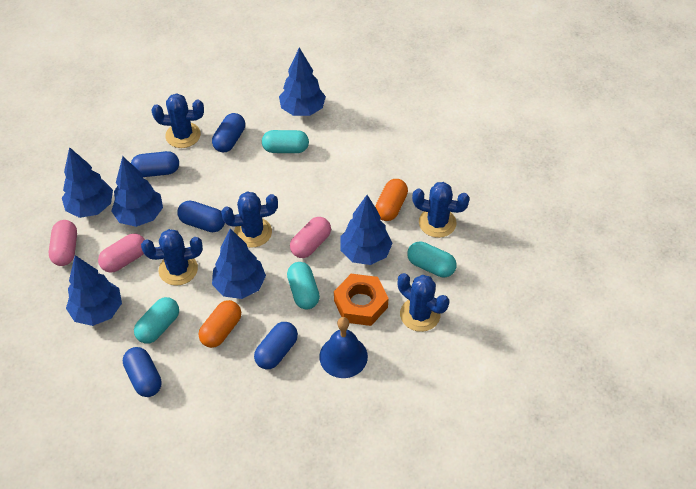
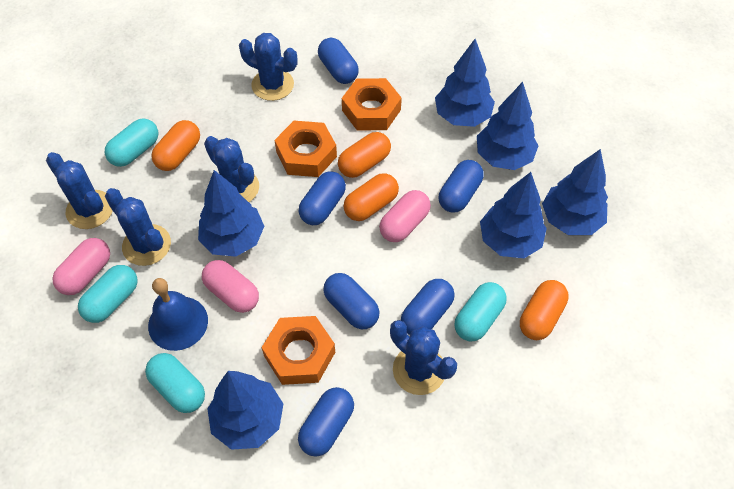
blue capsule: 5 -> 6
orange capsule: 2 -> 4
orange nut: 1 -> 3

